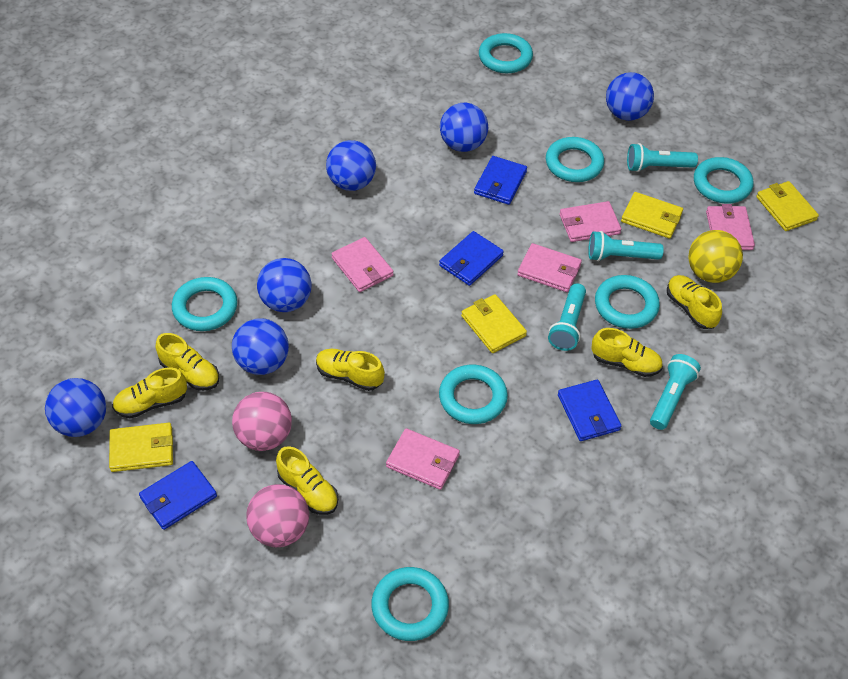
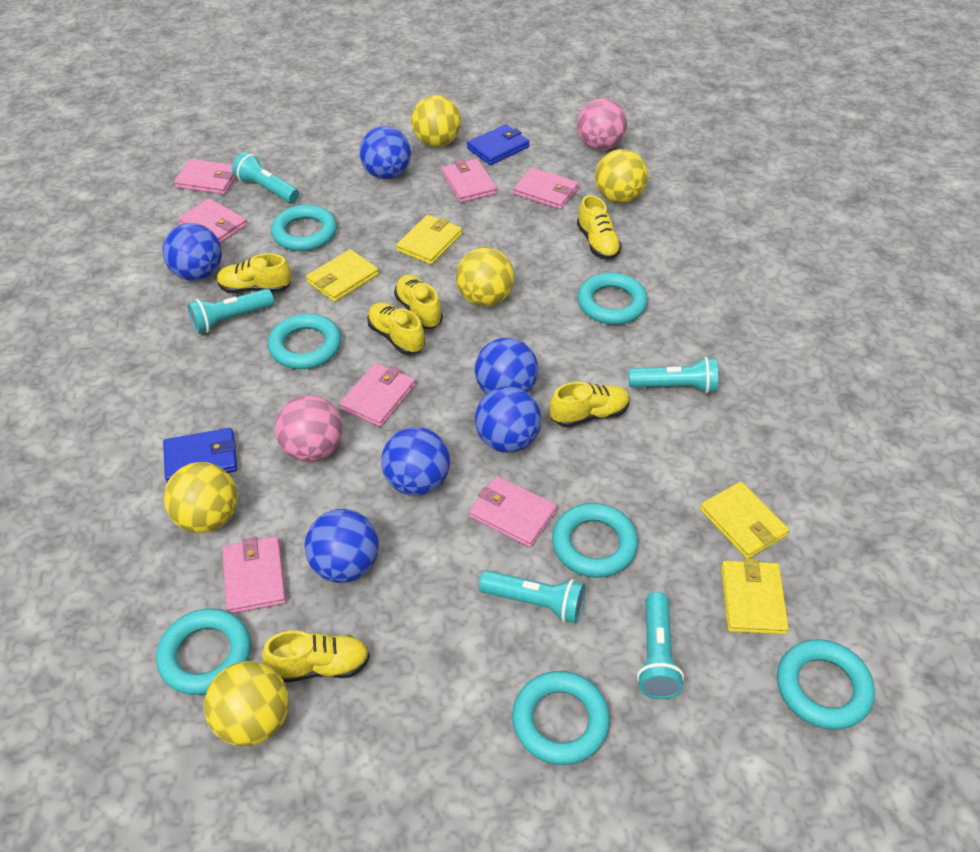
blue wallet: 4 -> 2
pink wallet: 5 -> 7
turquoise flashlight: 4 -> 5
yellow ball: 1 -> 5

